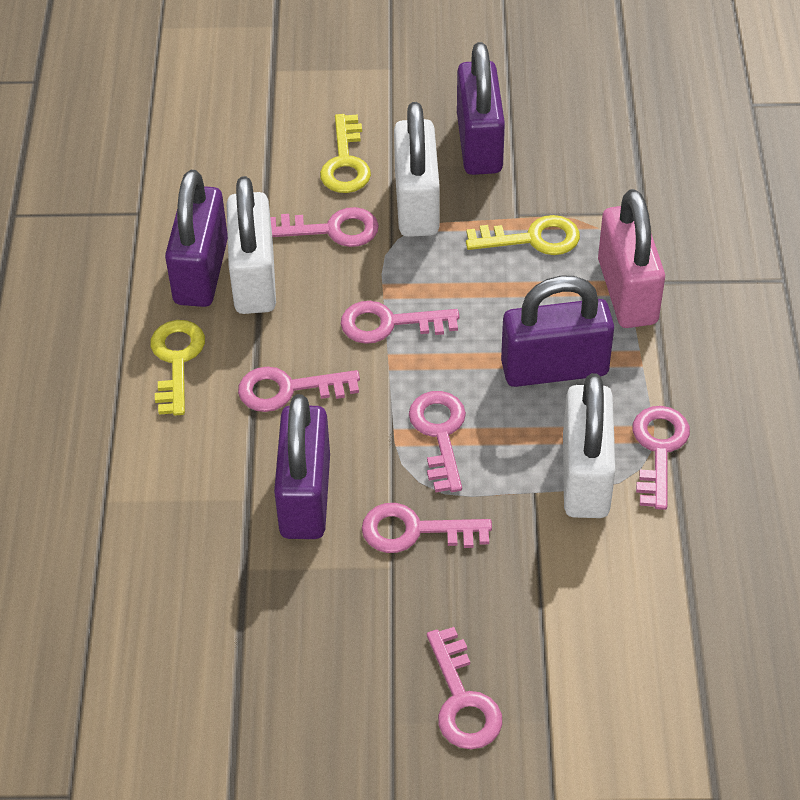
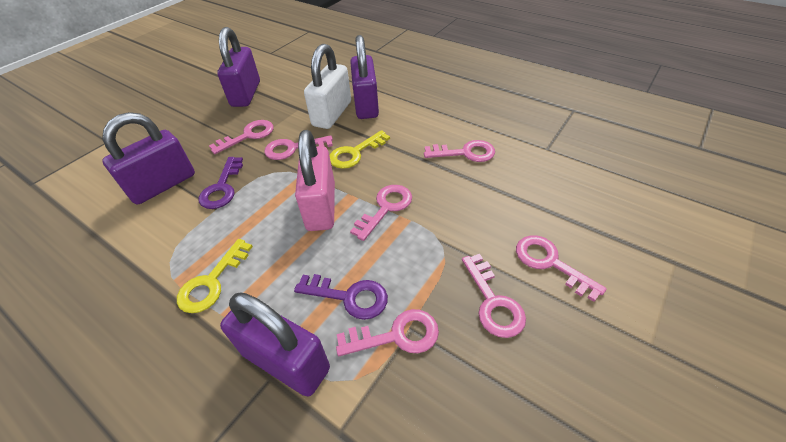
purple key: 0 -> 2
white padlock: 3 -> 1
yellow key: 3 -> 2

